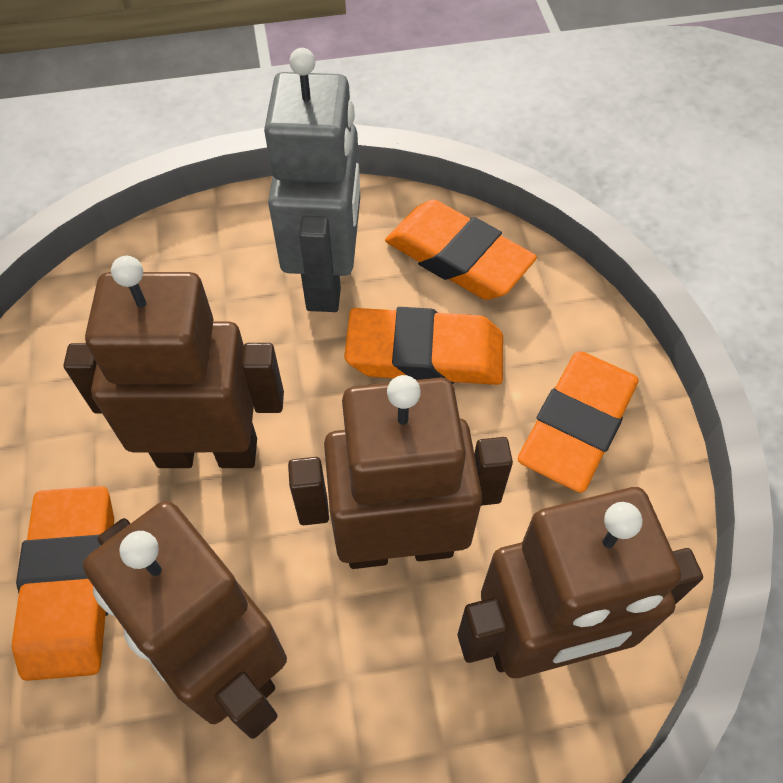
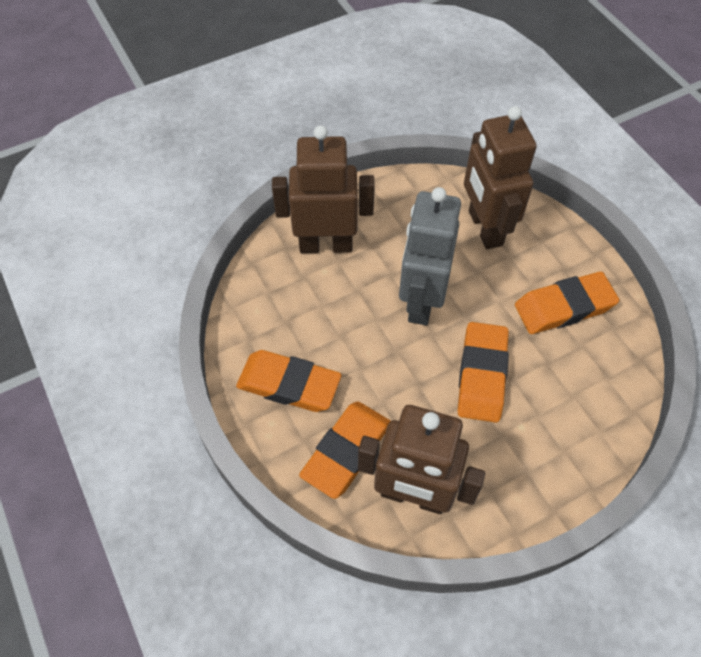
brown robot: 4 -> 3

